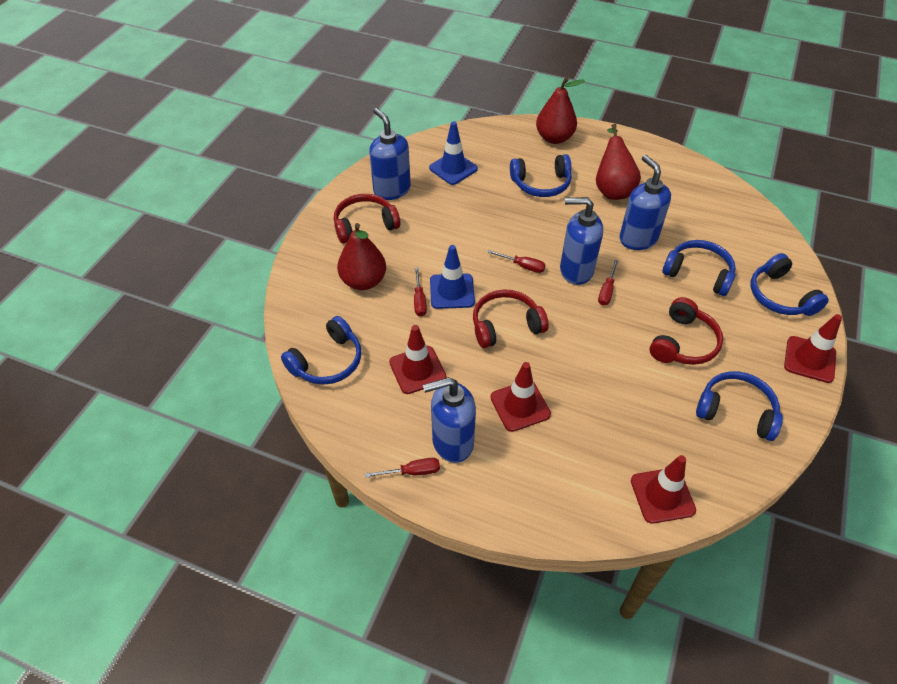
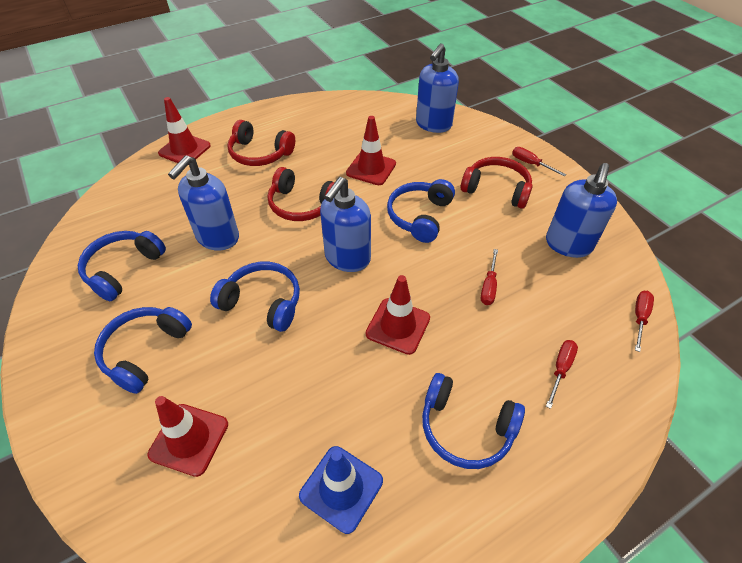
blue traffic cone: 2 -> 1
red pear: 3 -> 0

